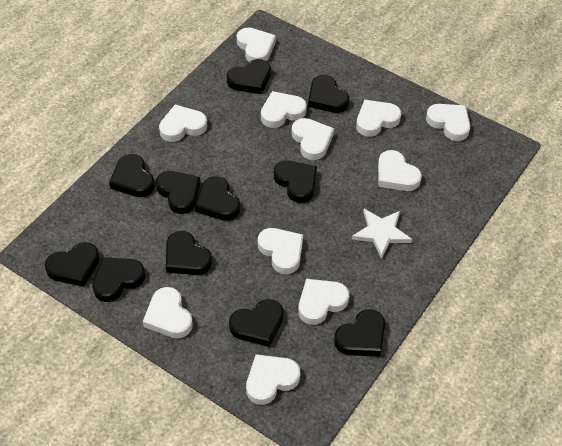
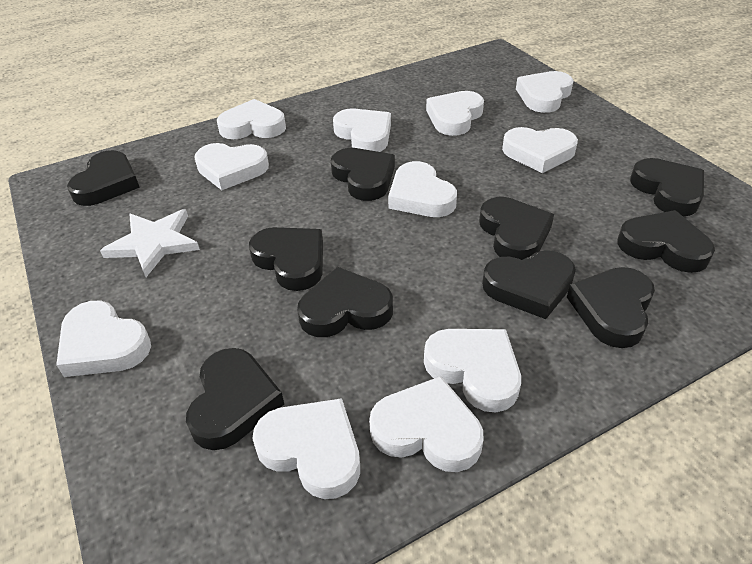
black heart: 11 -> 10

